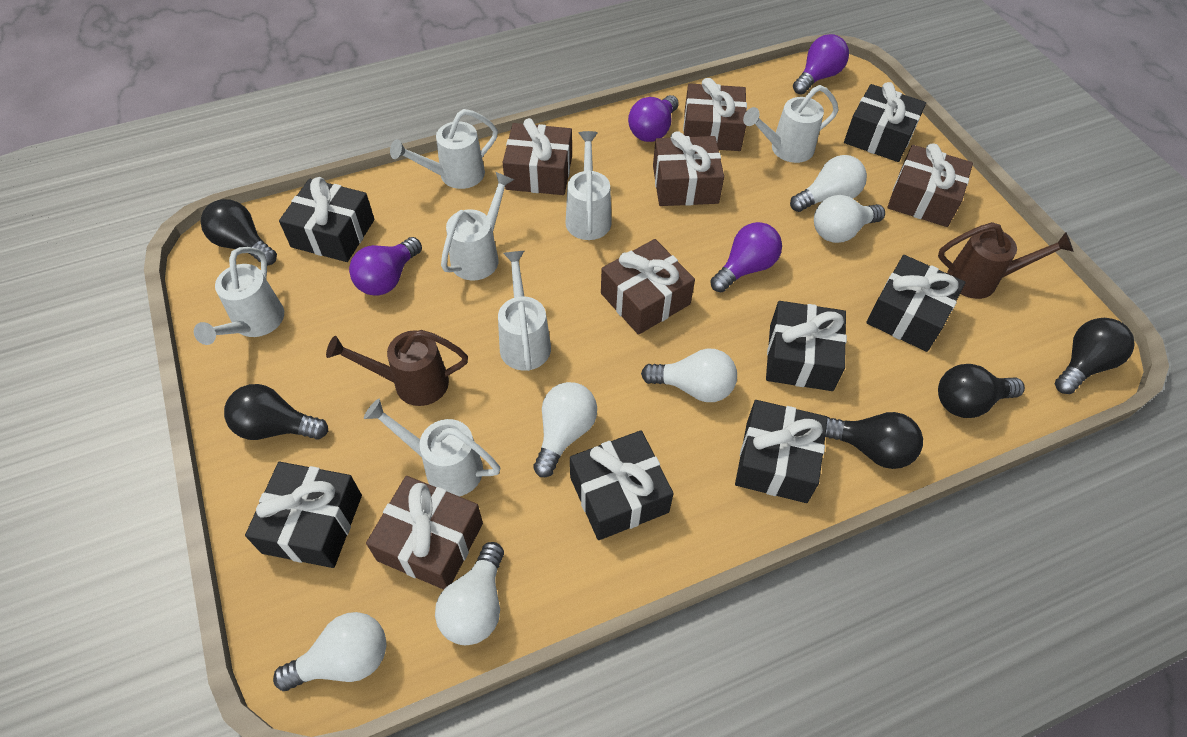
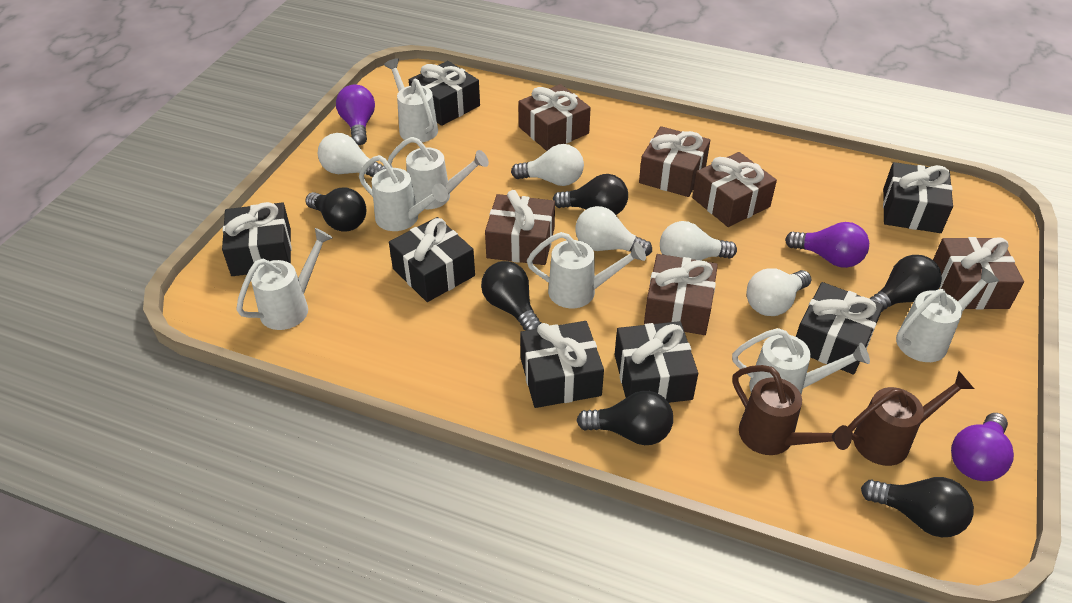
black light bulb: 5 -> 6
purple light bulb: 4 -> 3
white light bulb: 6 -> 5

